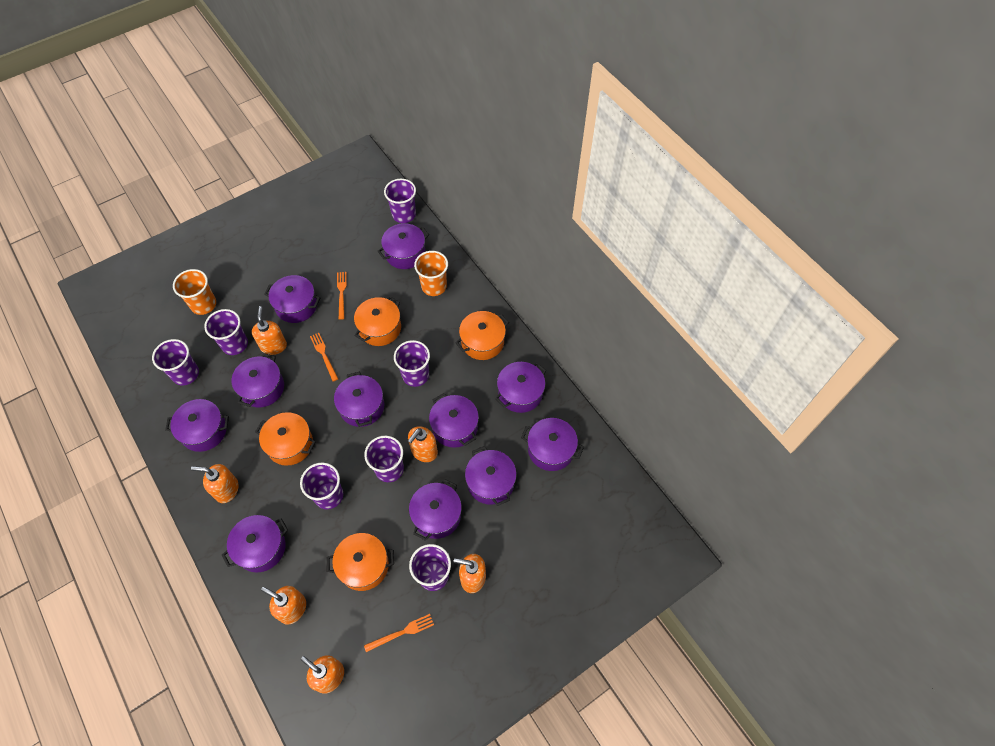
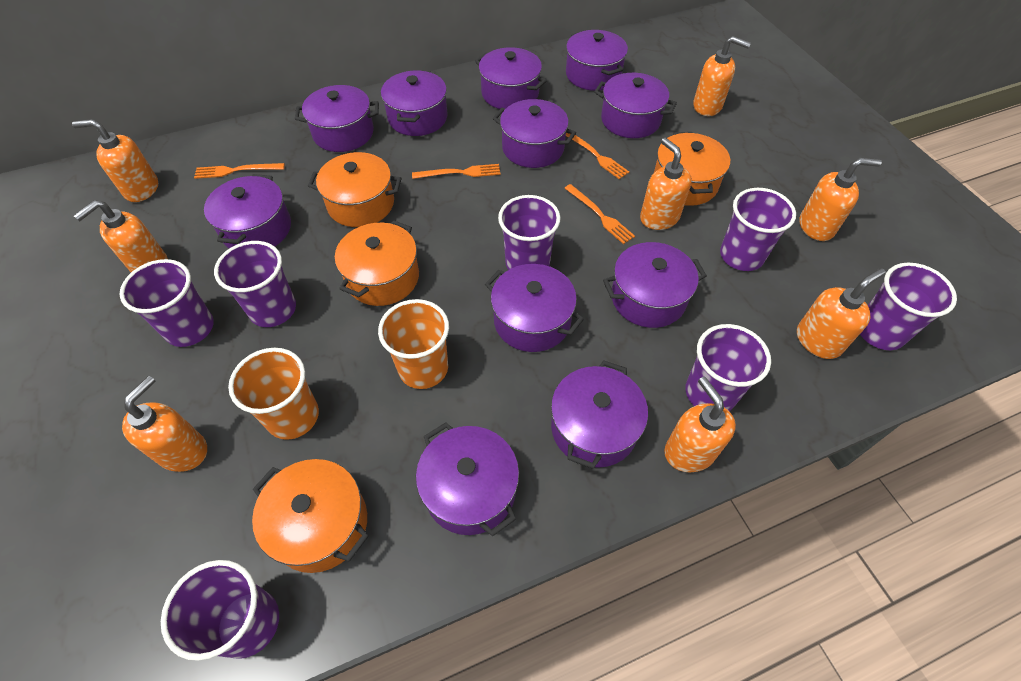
orange fork: 3 -> 4
orange soap dispenser: 6 -> 8

